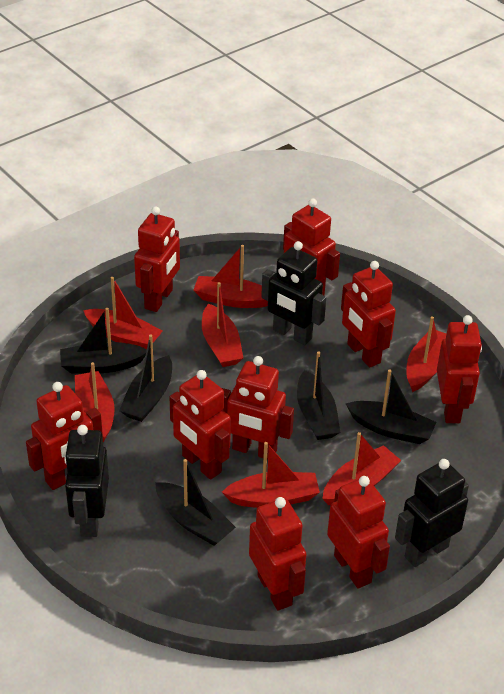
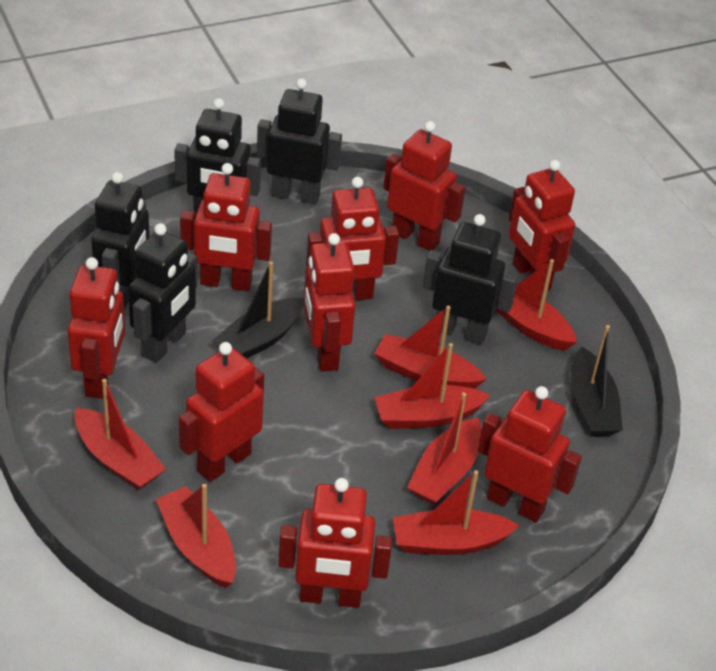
black boat: 5 -> 2
black robot: 3 -> 5

